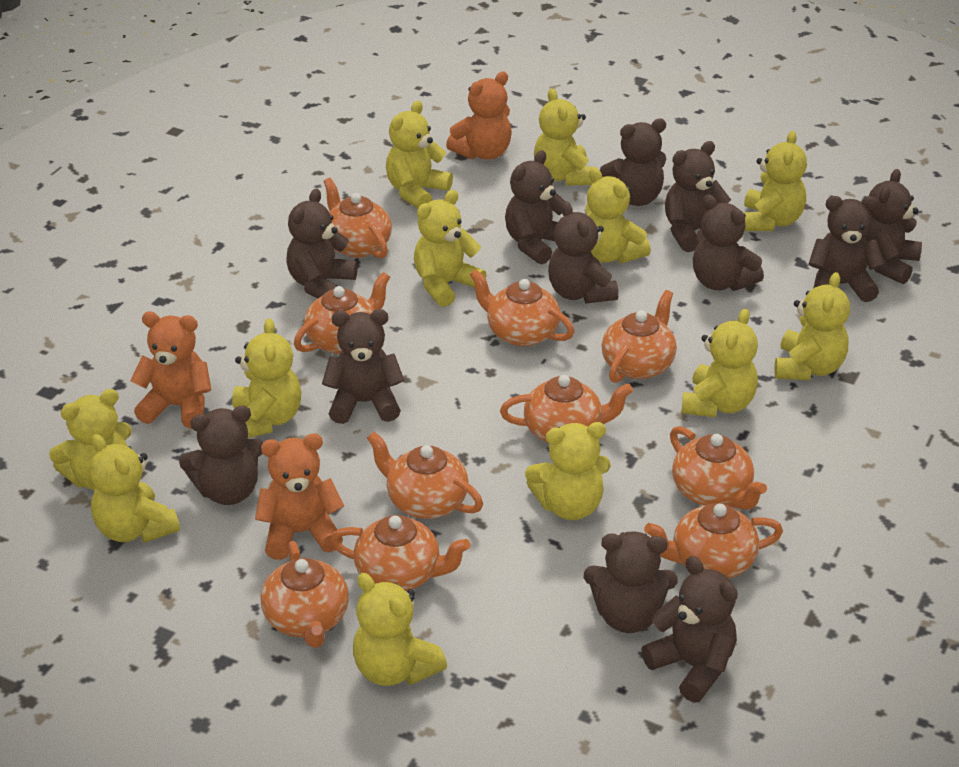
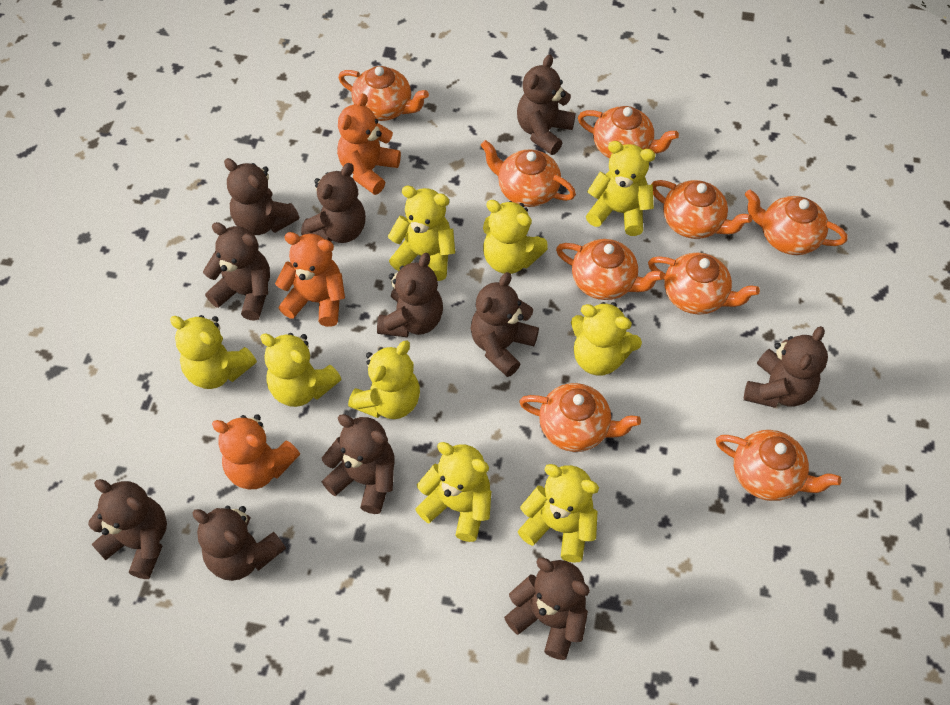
brown teddy bear: 12 -> 11
orange teapot: 10 -> 9
yellow teddy bear: 12 -> 9

